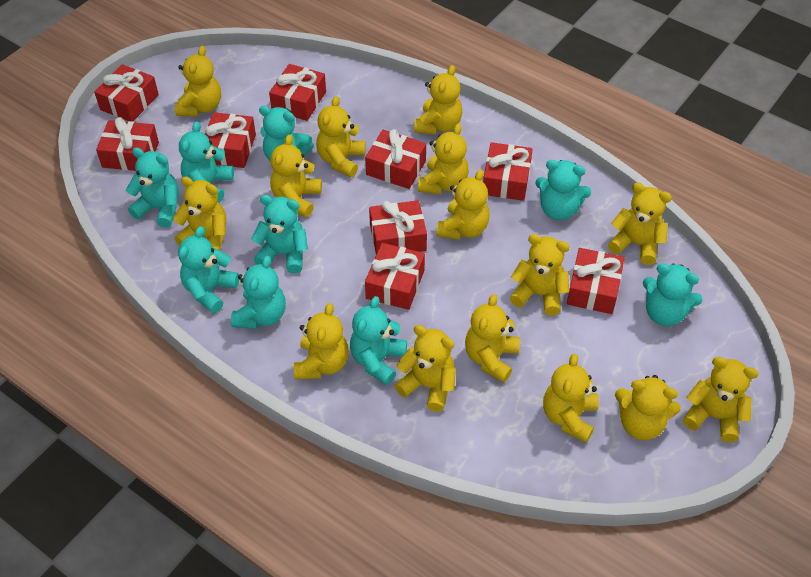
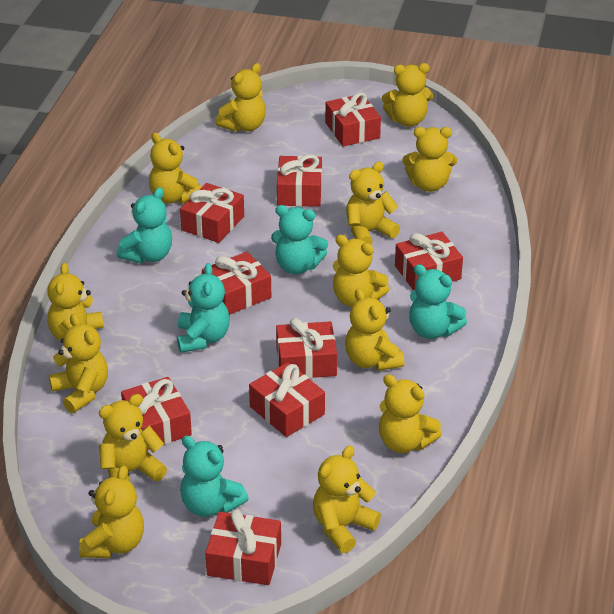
turquoise teddy bear: 9 -> 5
yellow teddy bear: 15 -> 13

